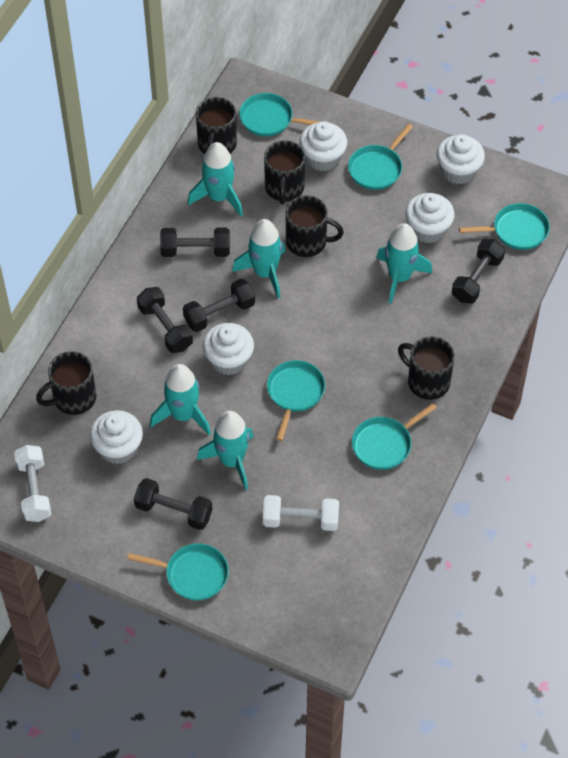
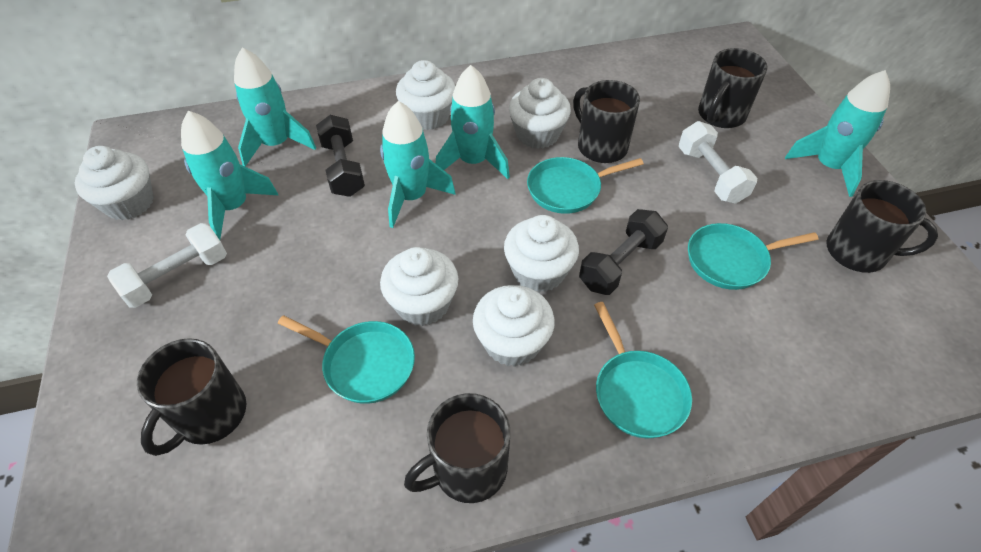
black dumbbell: 5 -> 2
turquoise pan: 6 -> 4
white cupcake: 5 -> 6

